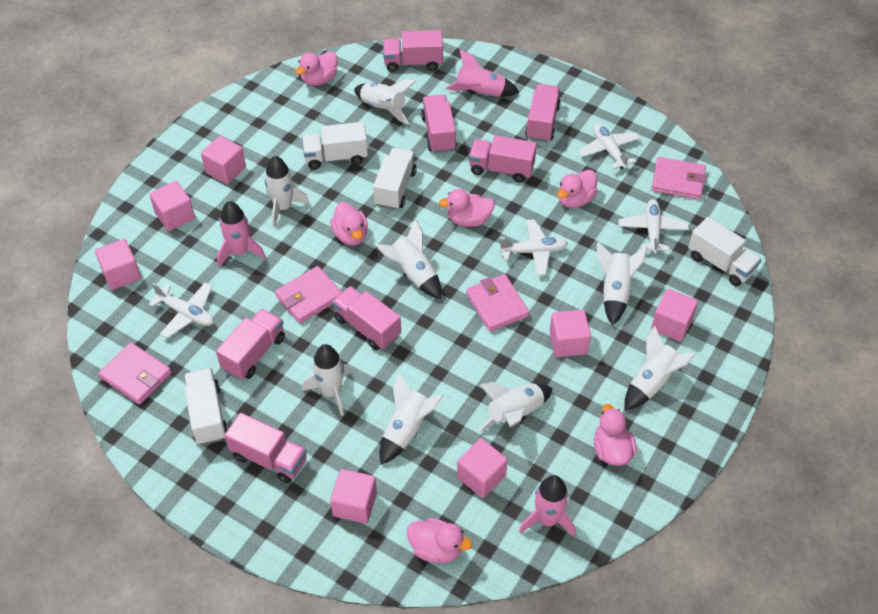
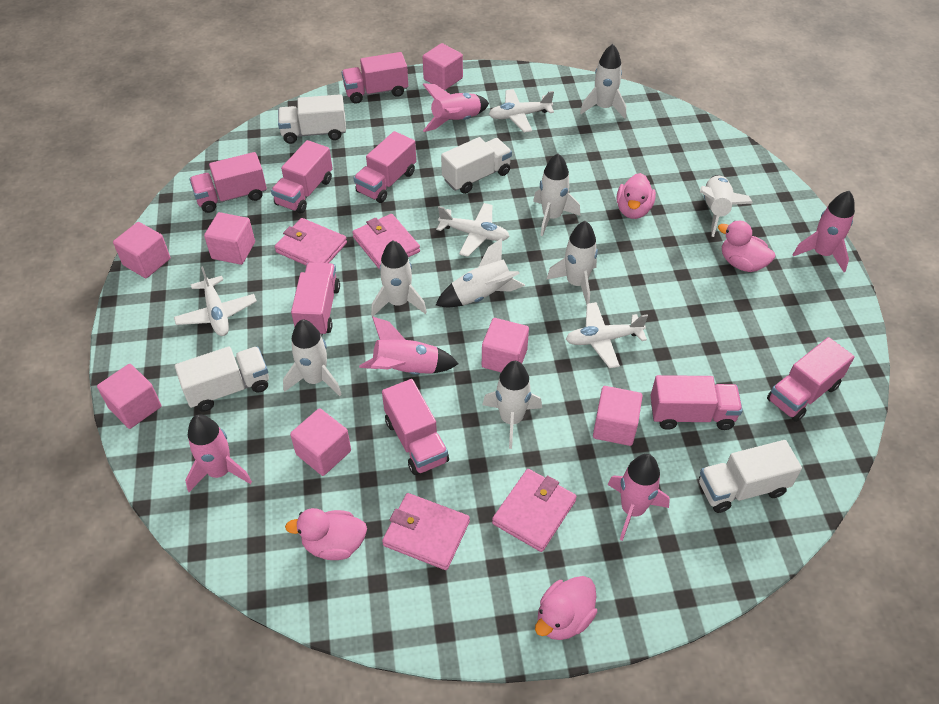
pink duck: 6 -> 4
pink rocket: 3 -> 5
pink truck: 7 -> 8

